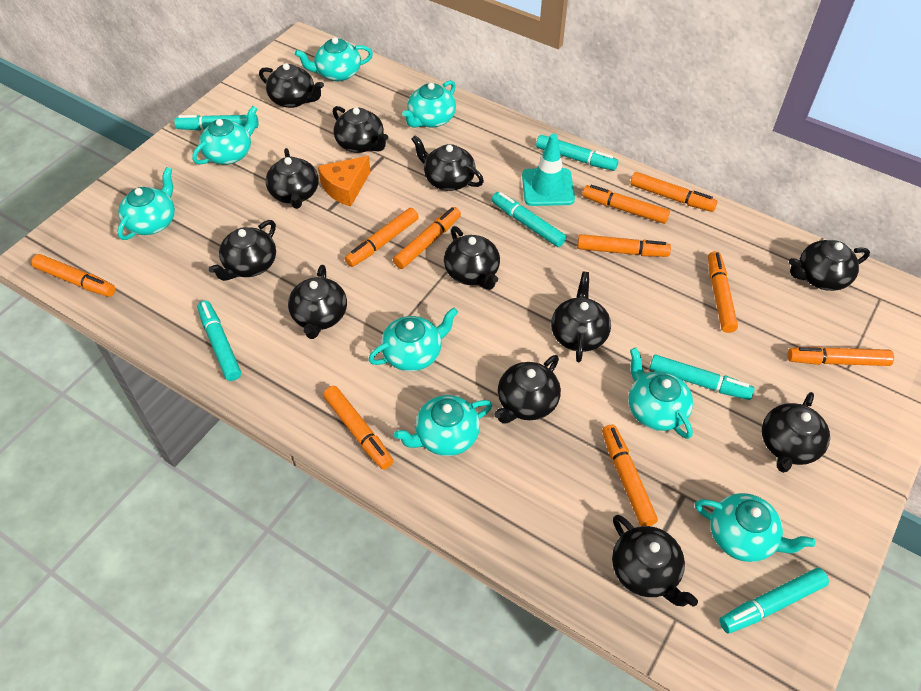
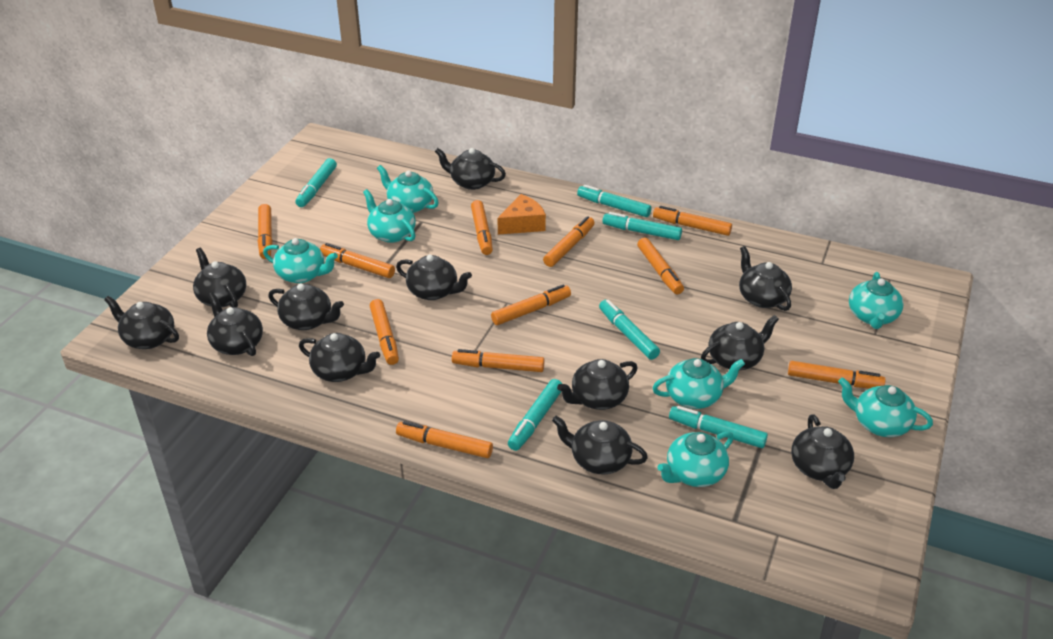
orange marker: 10 -> 11
turquoise teapot: 8 -> 7
turquoise traffic cone: 1 -> 0

